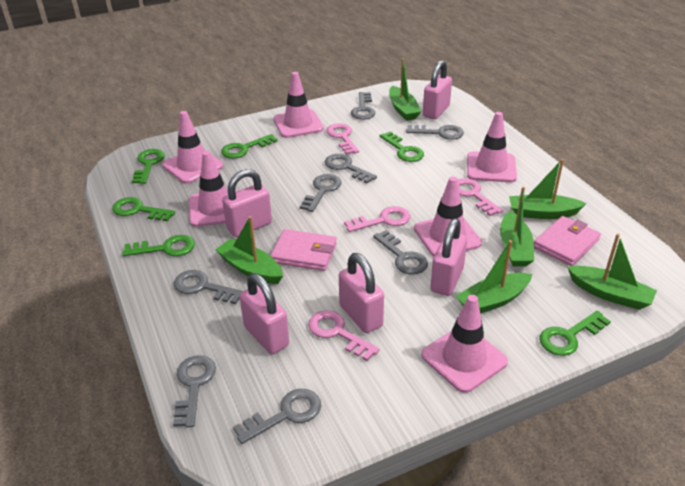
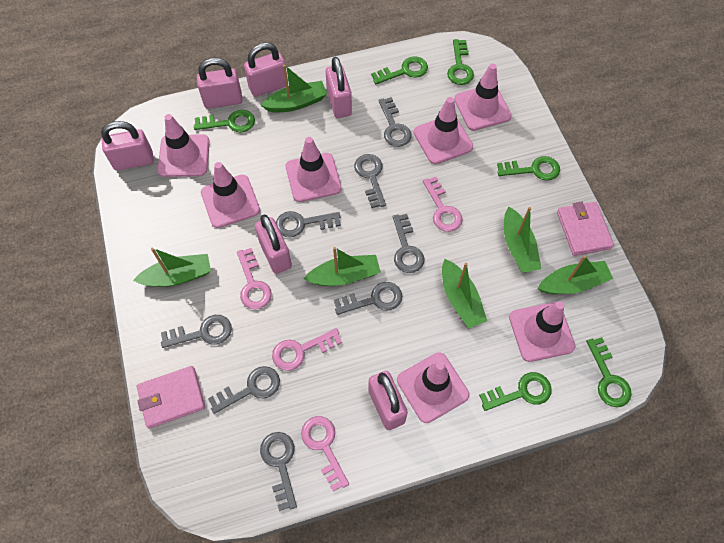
pink padlock: 5 -> 6
pink traffic cone: 6 -> 7

